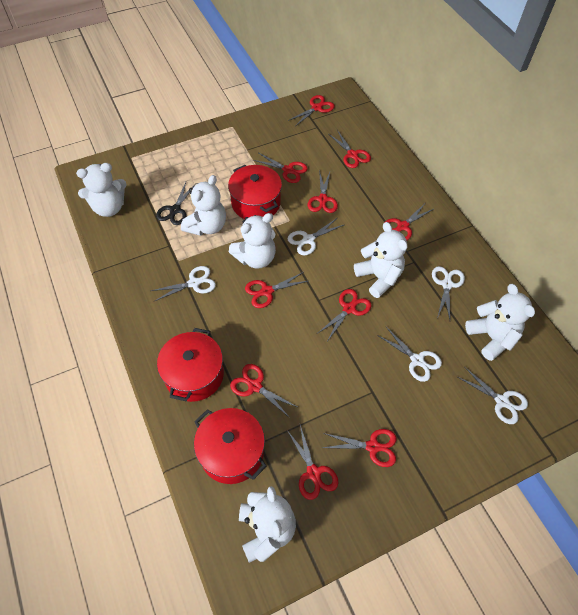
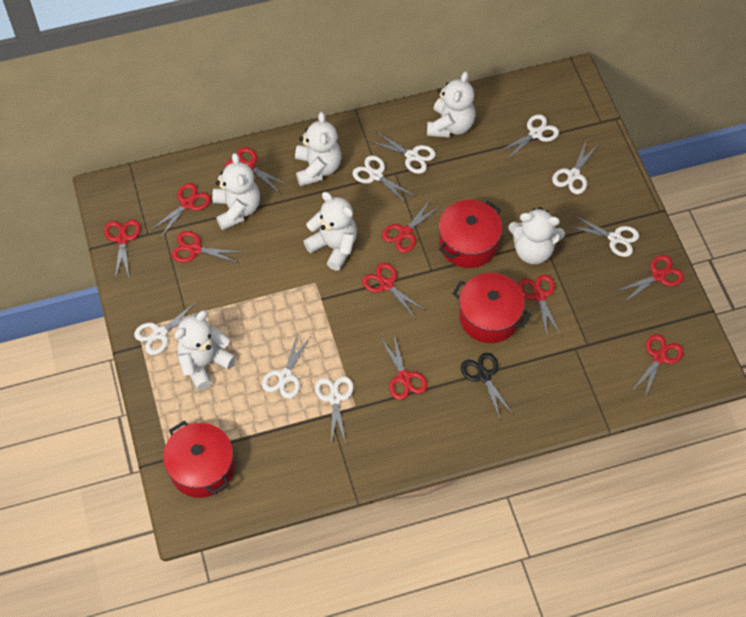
white scissors: 5 -> 8

